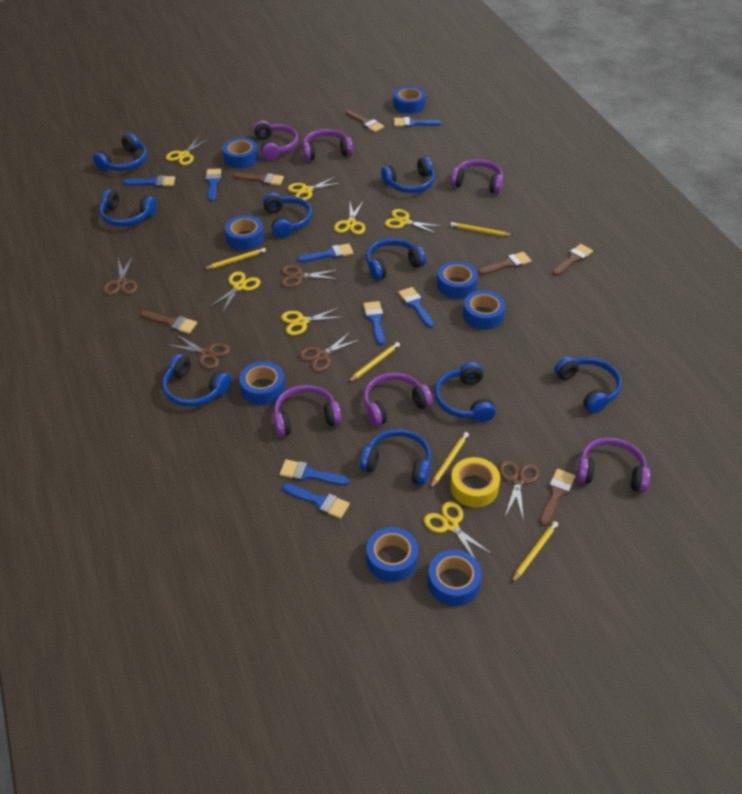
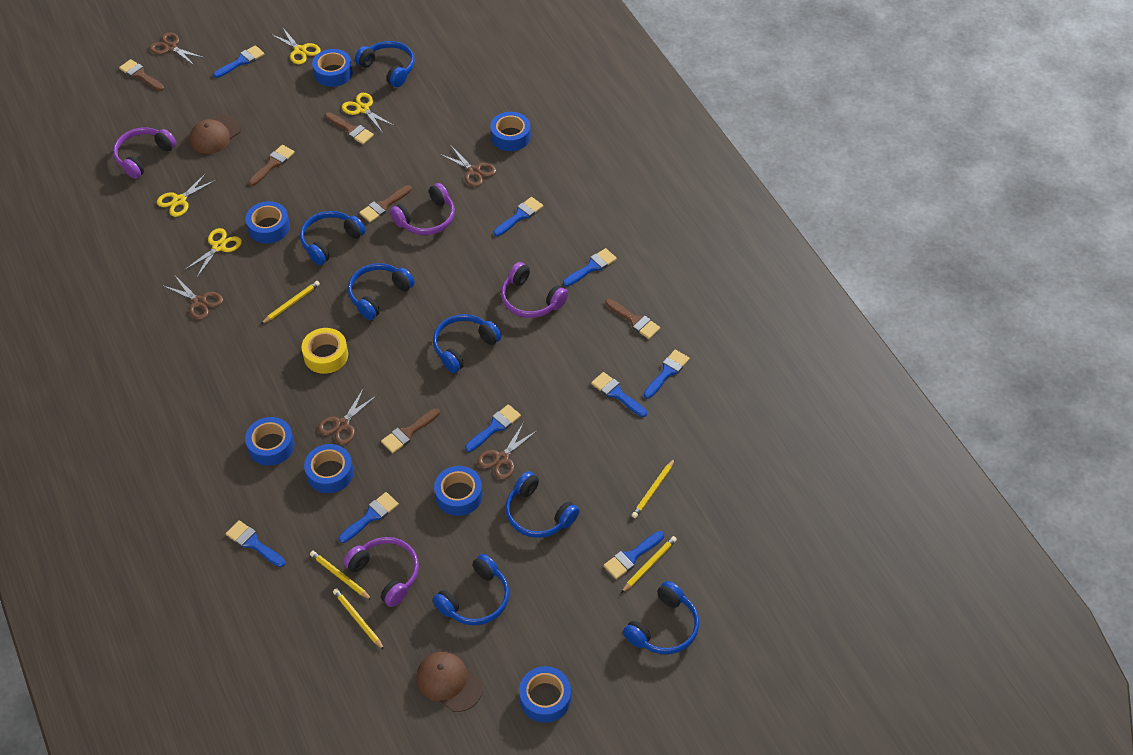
blue brush: 8 -> 9
blue headphones: 9 -> 7
blue tape: 8 -> 7
brown cap: 0 -> 2
purple headphones: 6 -> 4
yellow scissors: 7 -> 4

